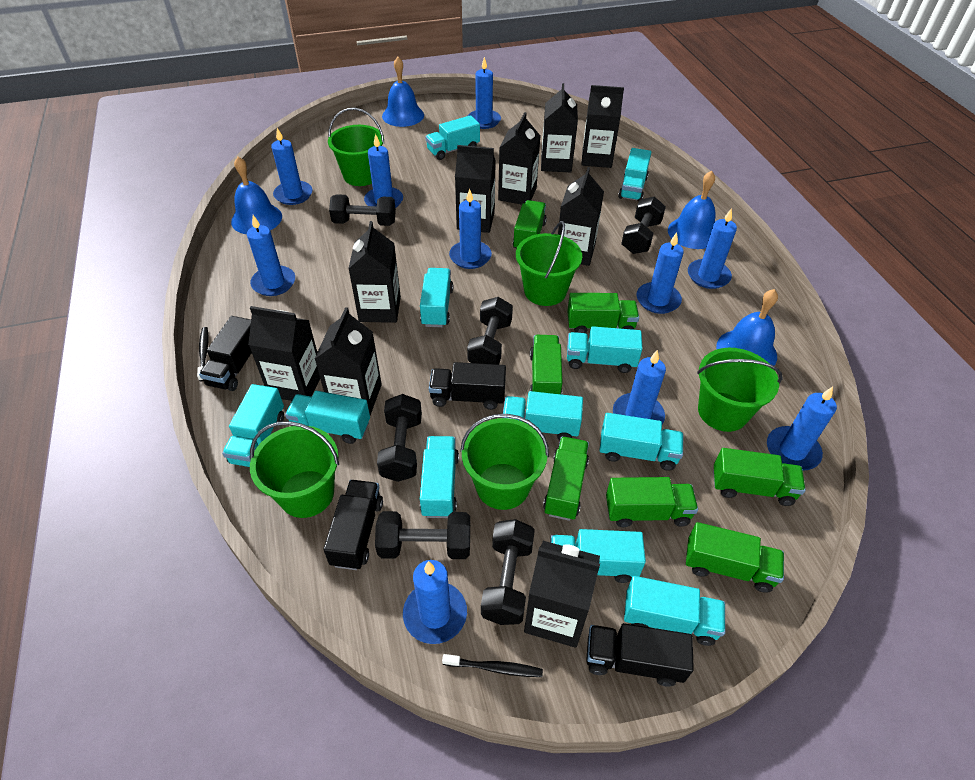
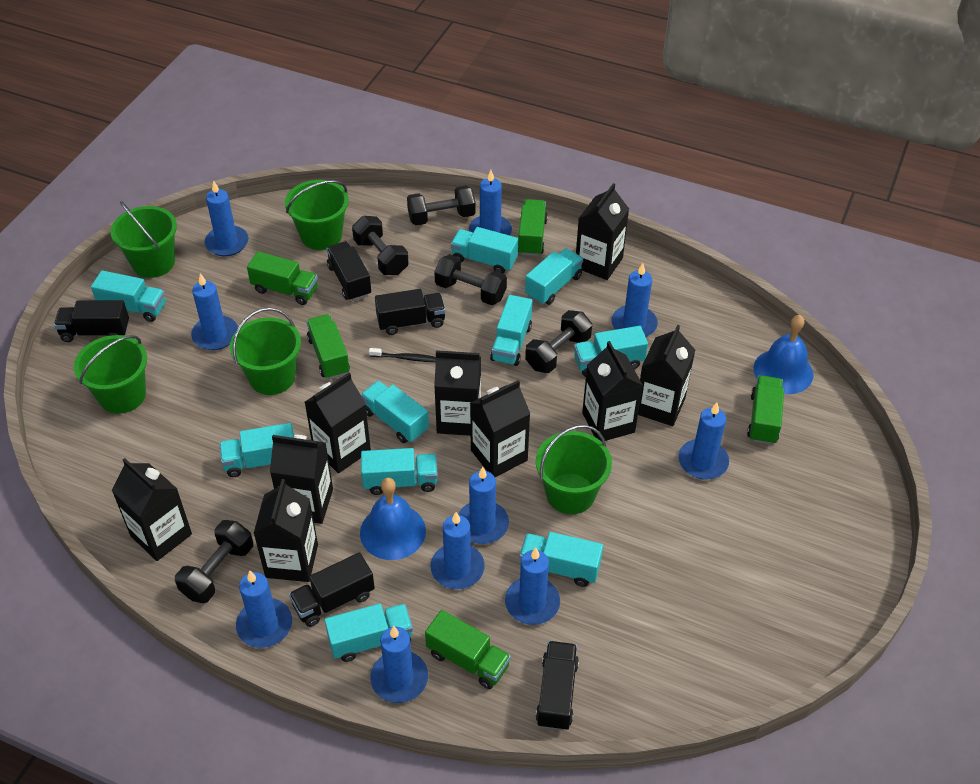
black dumbbell: 6 -> 5
black toothbrush: 2 -> 1
black truck: 4 -> 5
blue bell: 4 -> 2
green truck: 7 -> 5
turquoise truck: 11 -> 10

